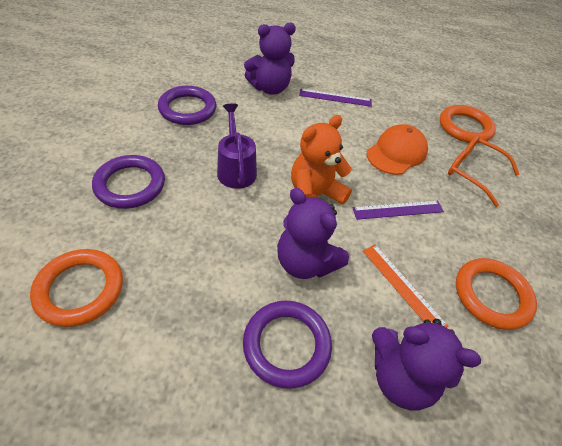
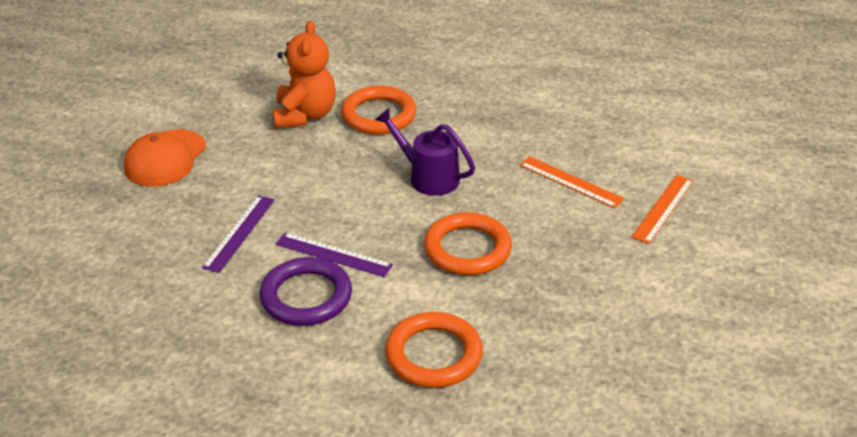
orange glasses: 1 -> 0
orange ruler: 1 -> 2
purple ring: 3 -> 1
purple teddy bear: 3 -> 0

